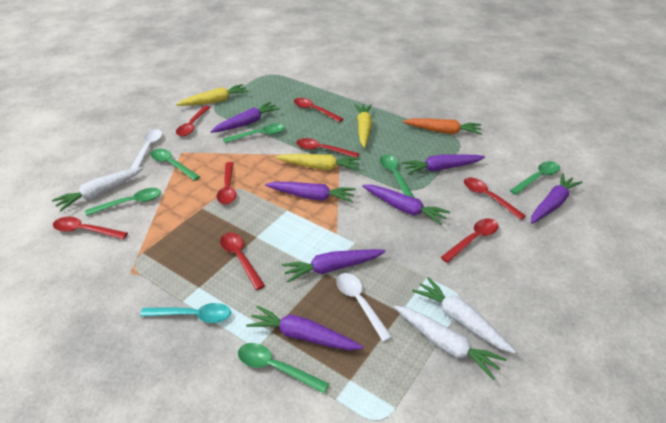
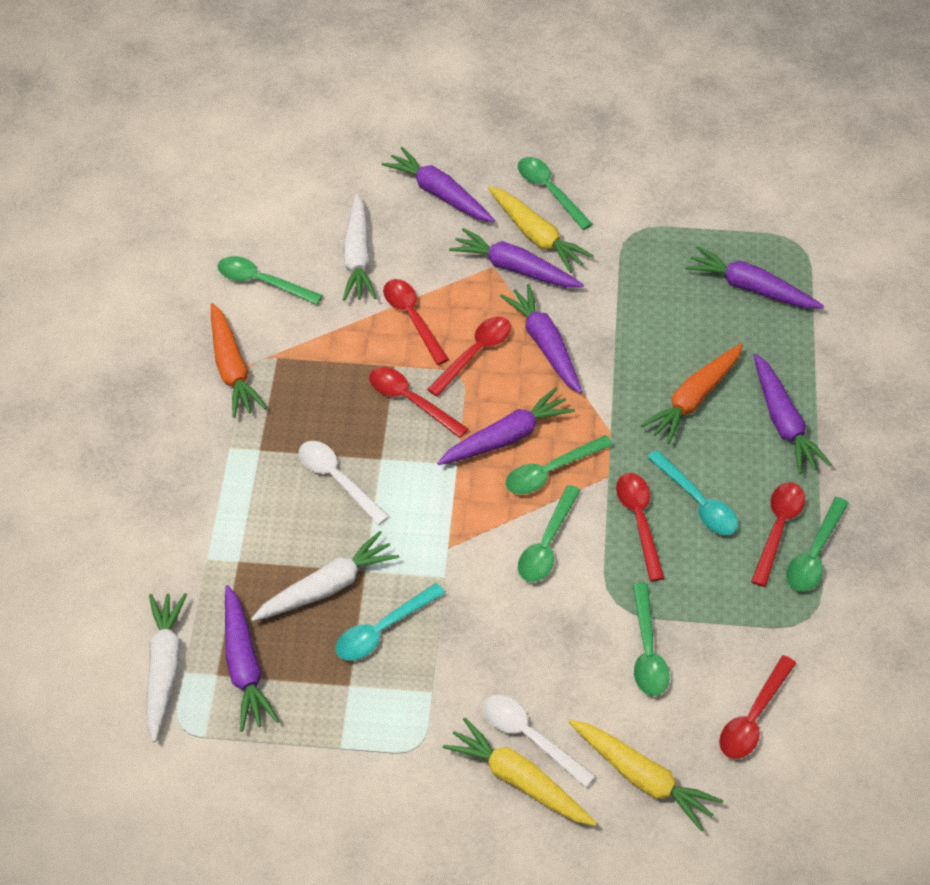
orange carrot: 1 -> 2
red spoon: 8 -> 6
turquoise spoon: 1 -> 2

